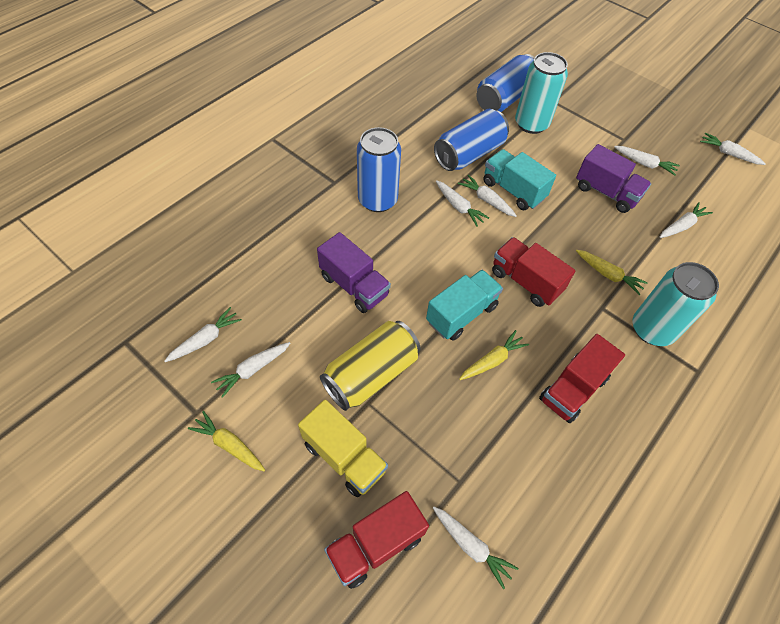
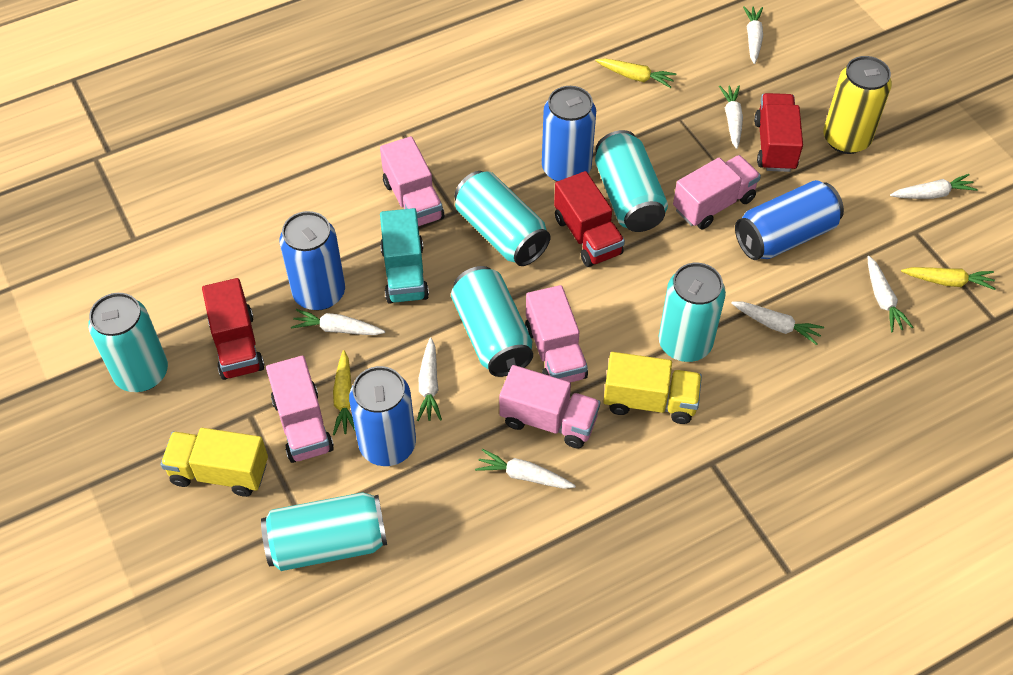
blue can: 3 -> 4
pink truck: 0 -> 5
purple truck: 2 -> 0
turquoise can: 2 -> 6
turquoise truck: 2 -> 1
yellow truck: 1 -> 2

